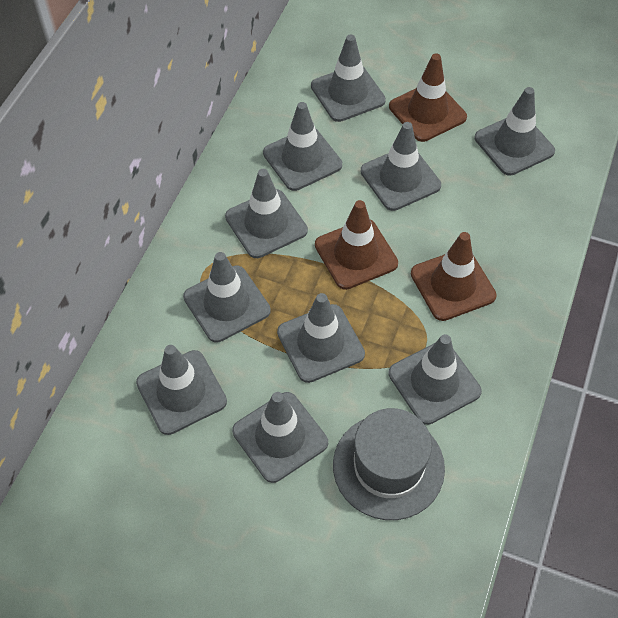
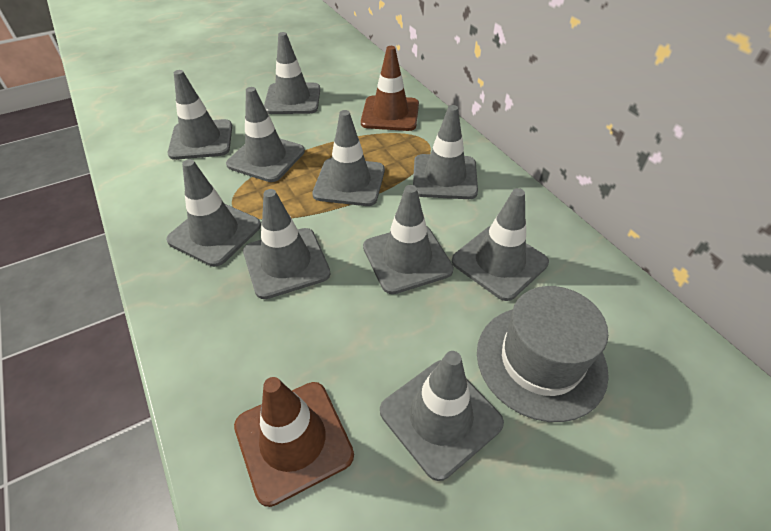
brown traffic cone: 3 -> 2

